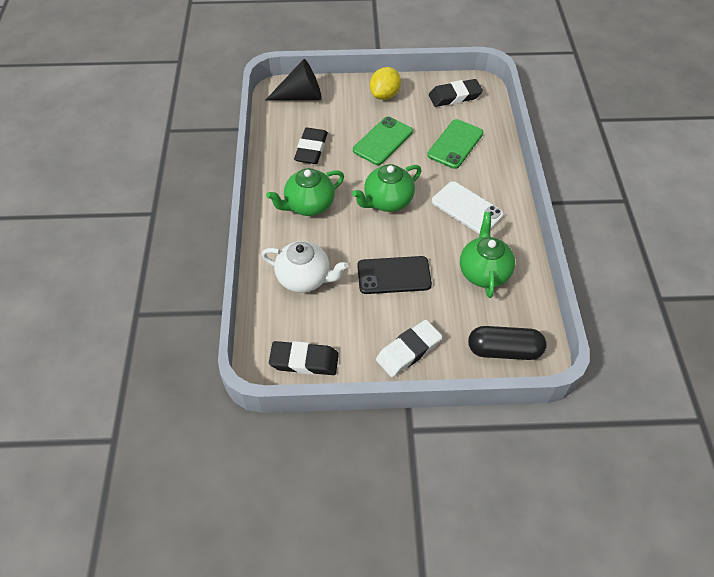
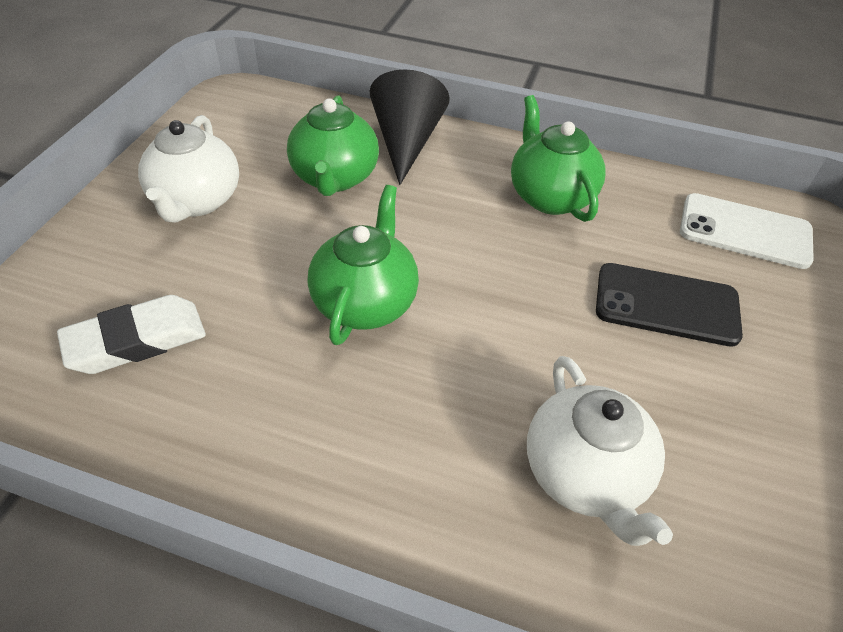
black capsule: 1 -> 0
black eraser: 3 -> 0
green phone: 2 -> 0
white teapot: 1 -> 2
yellow lemon: 1 -> 0

